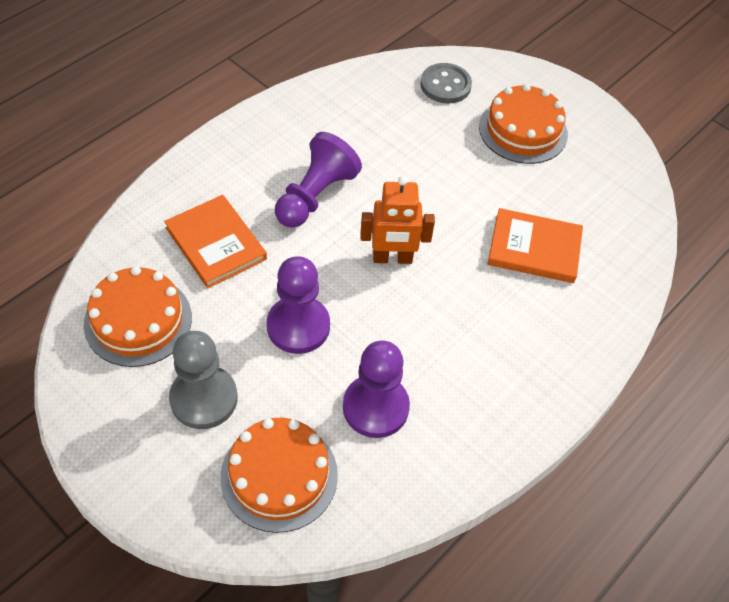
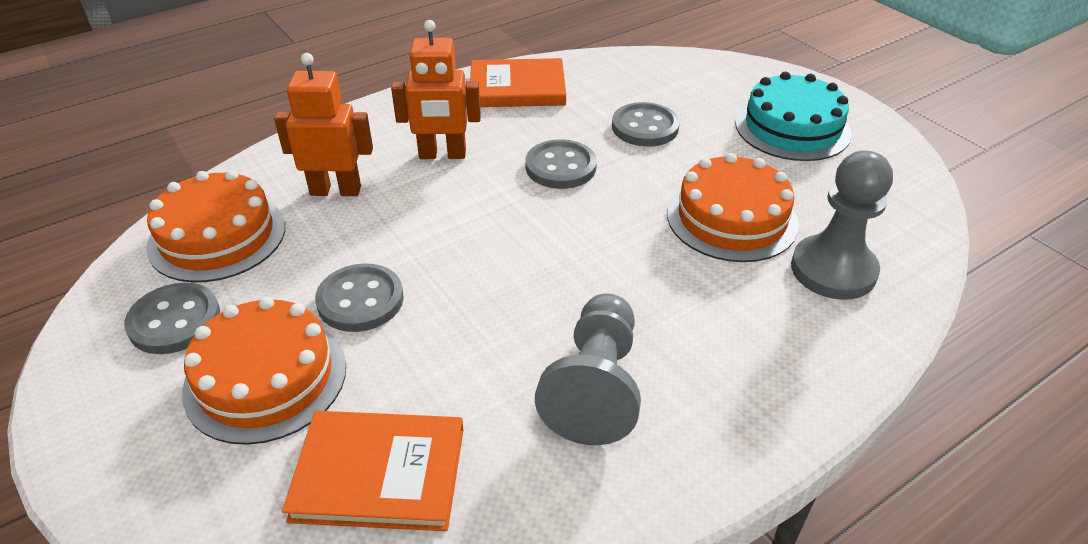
grey button: 1 -> 4
grey pawn: 1 -> 2
orange robot: 1 -> 2
purple pawn: 3 -> 0
turquoise cake: 0 -> 1

